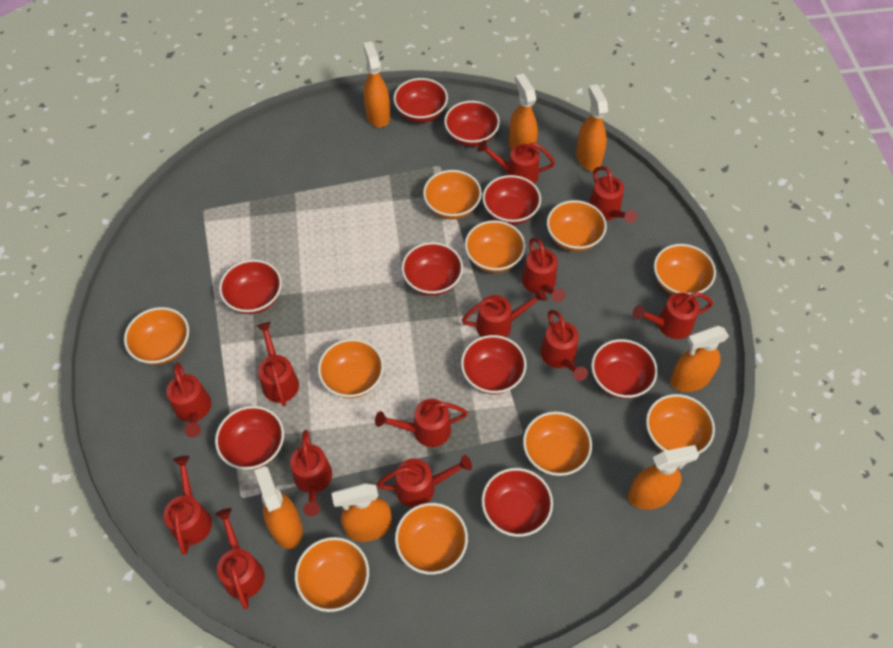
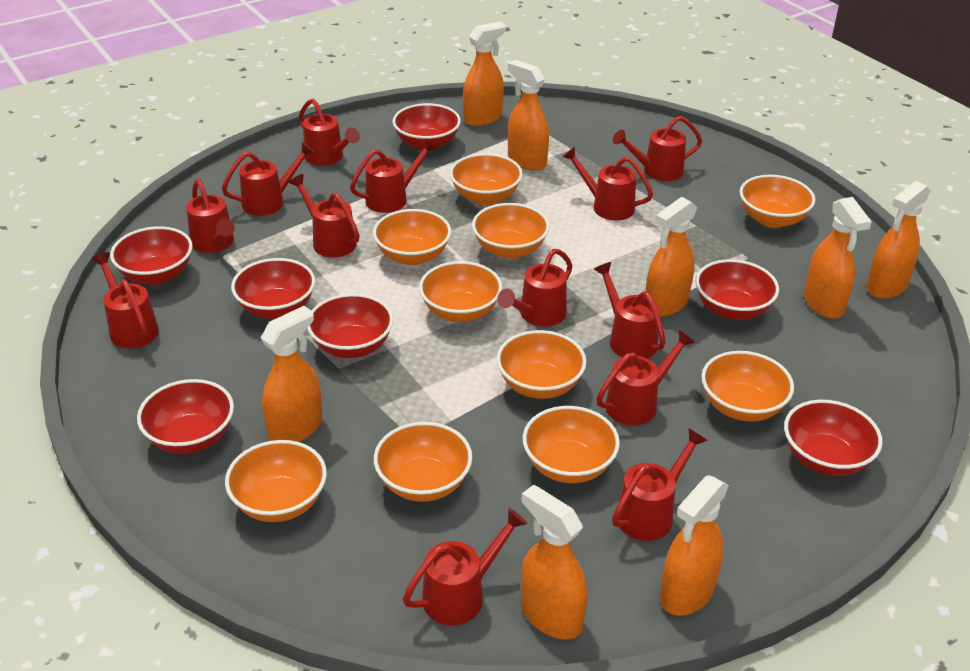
orange spray bottle: 7 -> 8
red bowl: 9 -> 7

